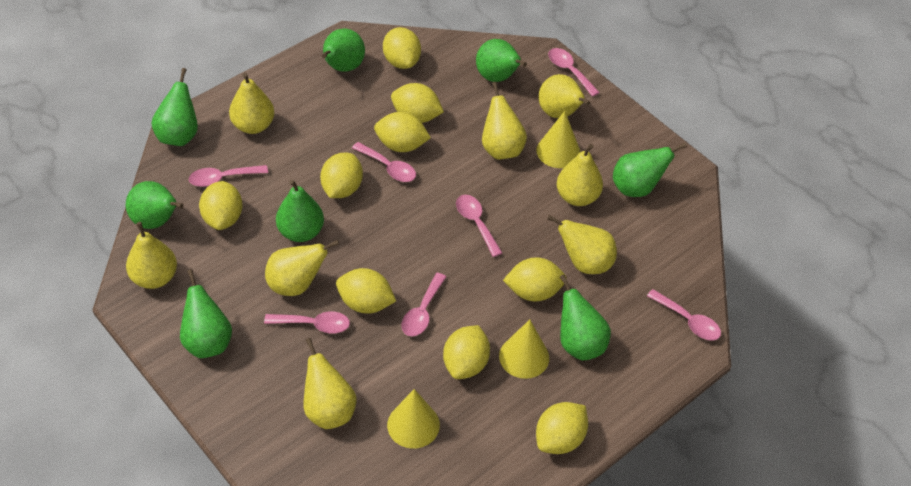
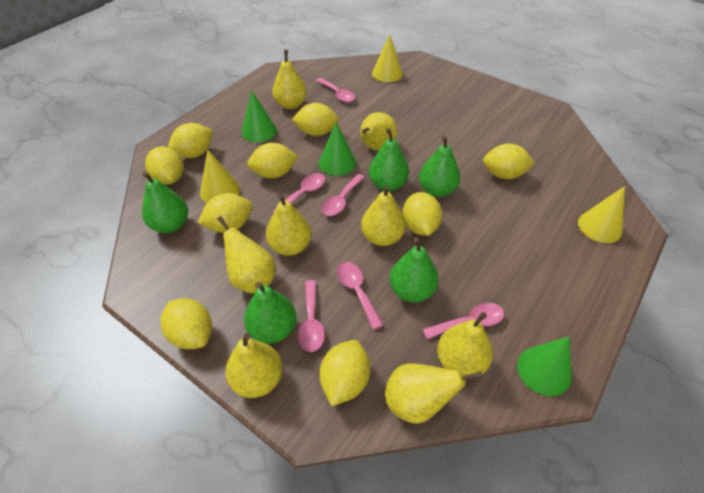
green cone: 0 -> 3
green pear: 8 -> 5
pink spoon: 7 -> 6

